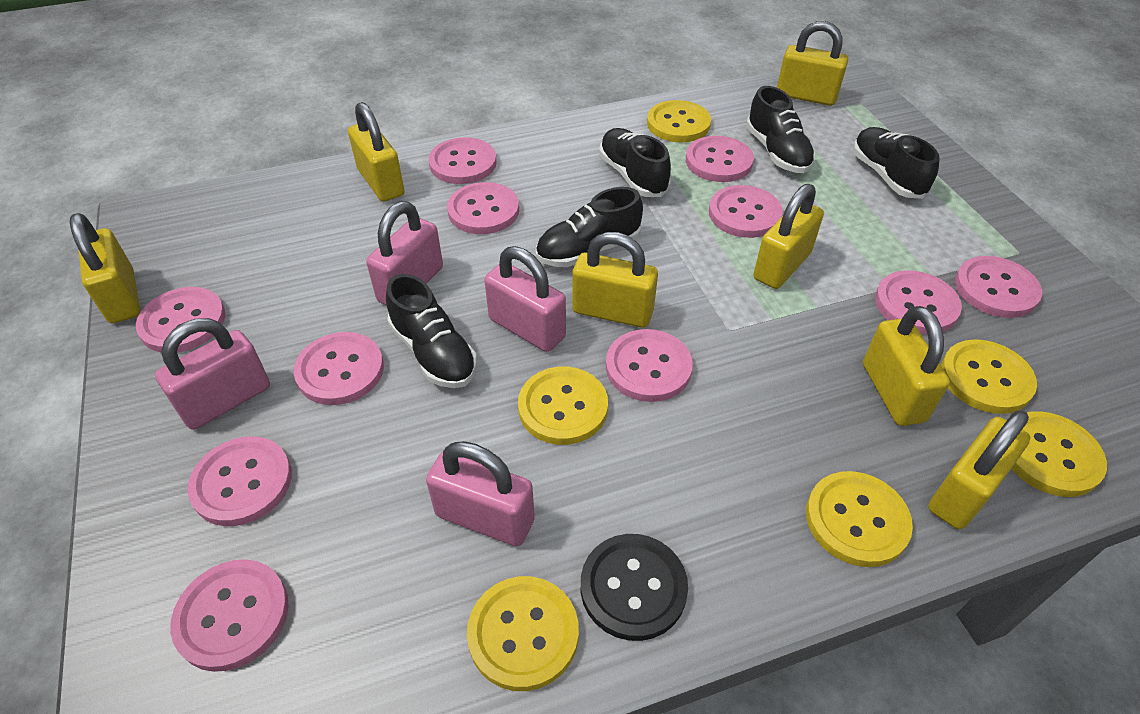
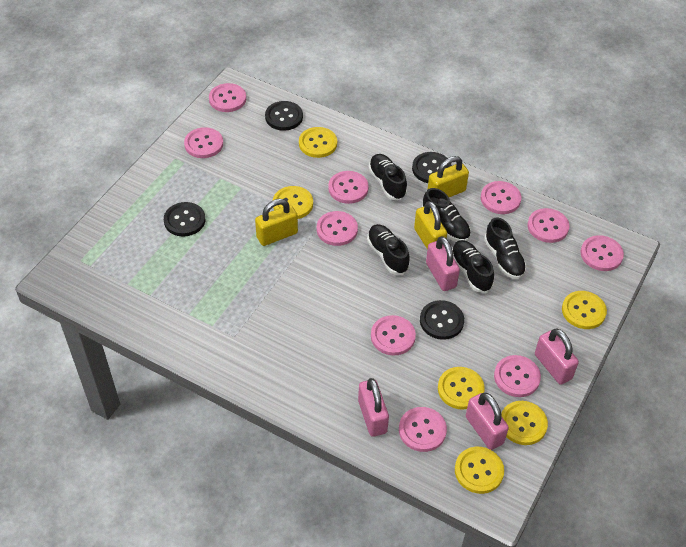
black button: 1 -> 4
pink button: 11 -> 10
yellow padlock: 7 -> 3

